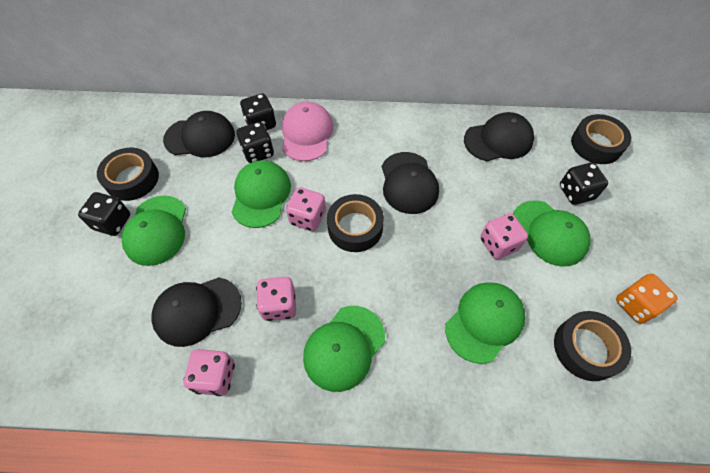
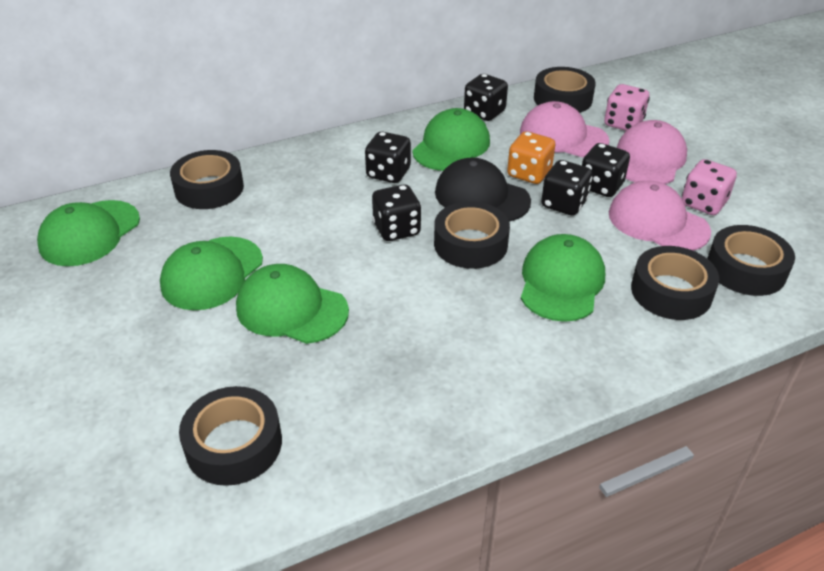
black cap: 4 -> 1
black dice: 4 -> 5
black tape: 4 -> 6
pink cap: 1 -> 3
pink dice: 4 -> 2

